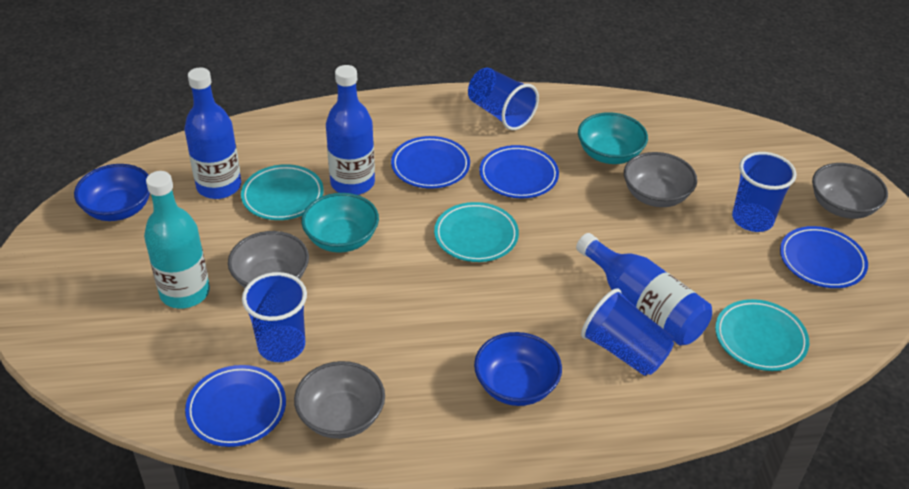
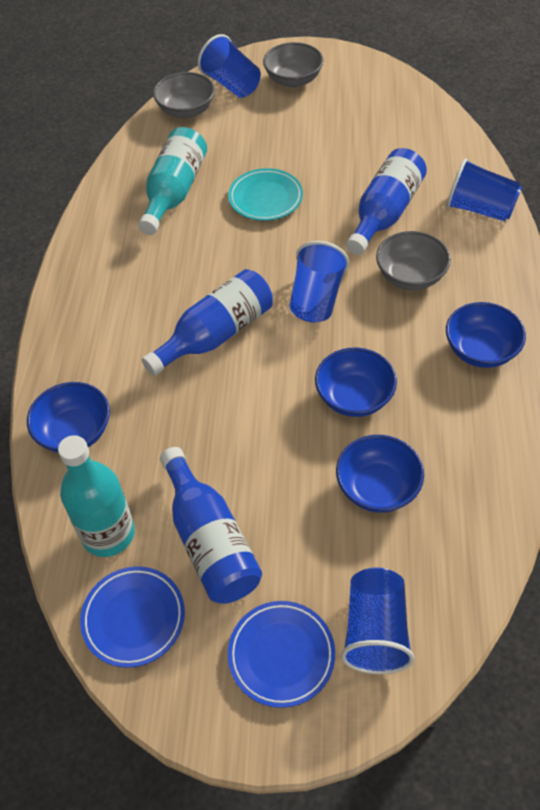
blue bowl: 2 -> 4
blue plate: 4 -> 2
grey bowl: 4 -> 3
turquoise bottle: 1 -> 2
turquoise bowl: 2 -> 0
turquoise plate: 3 -> 1

